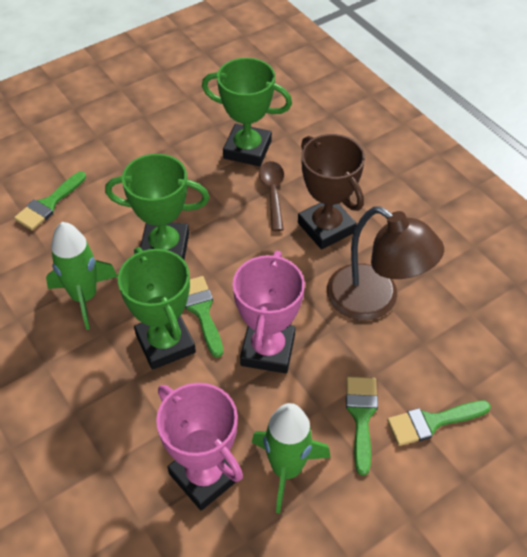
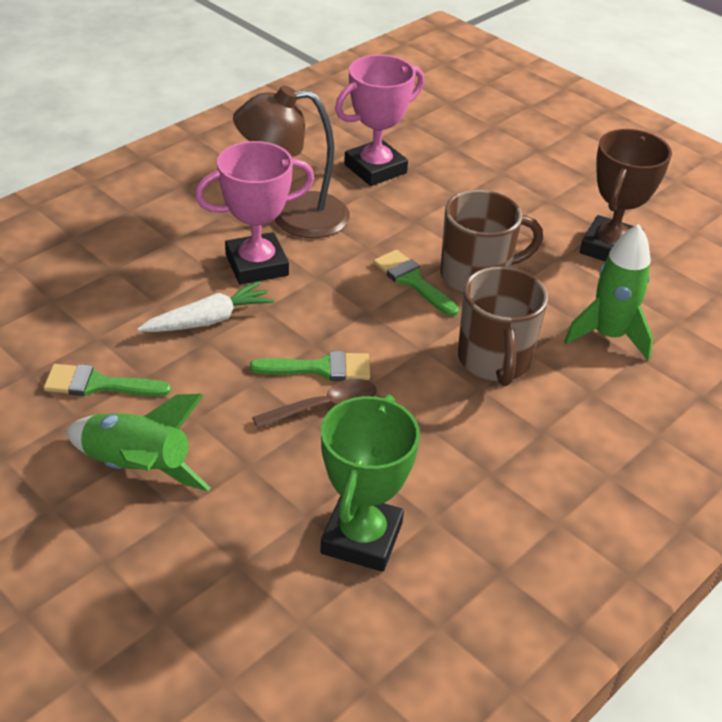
brown mug: 0 -> 2
green brush: 4 -> 3
green trophy: 3 -> 1
white carrot: 0 -> 1

